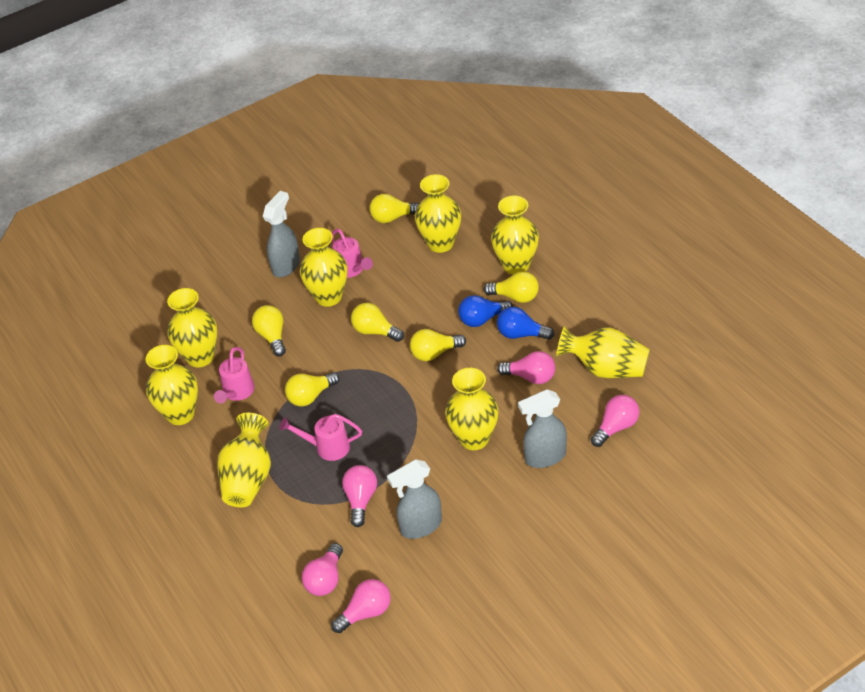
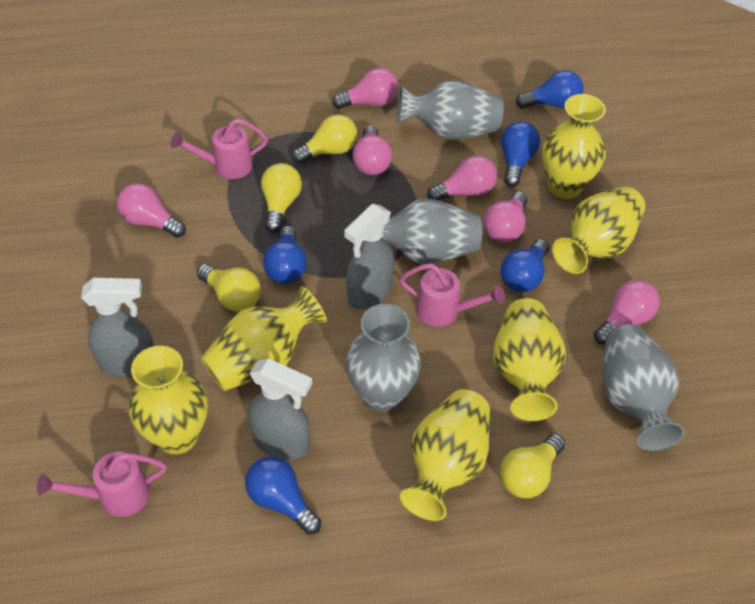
blue light bulb: 2 -> 5
grey vase: 0 -> 4
pink light bulb: 5 -> 6
yellow light bulb: 6 -> 4
yellow vase: 8 -> 6

